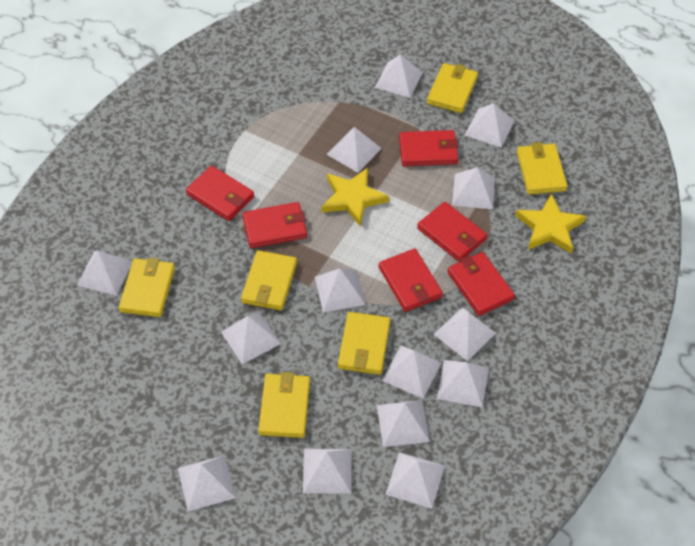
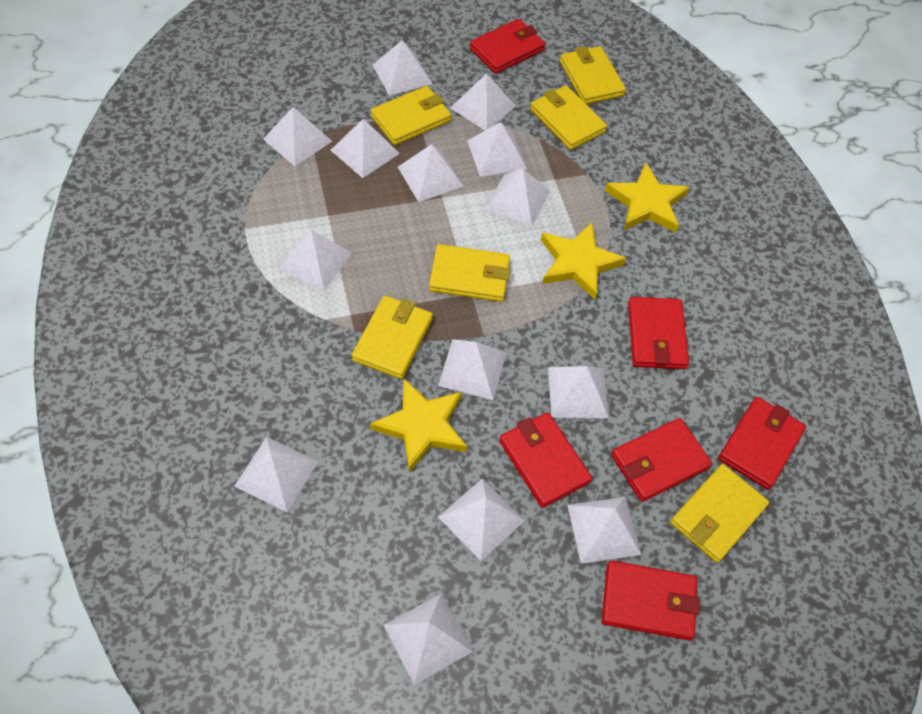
yellow star: 2 -> 3

